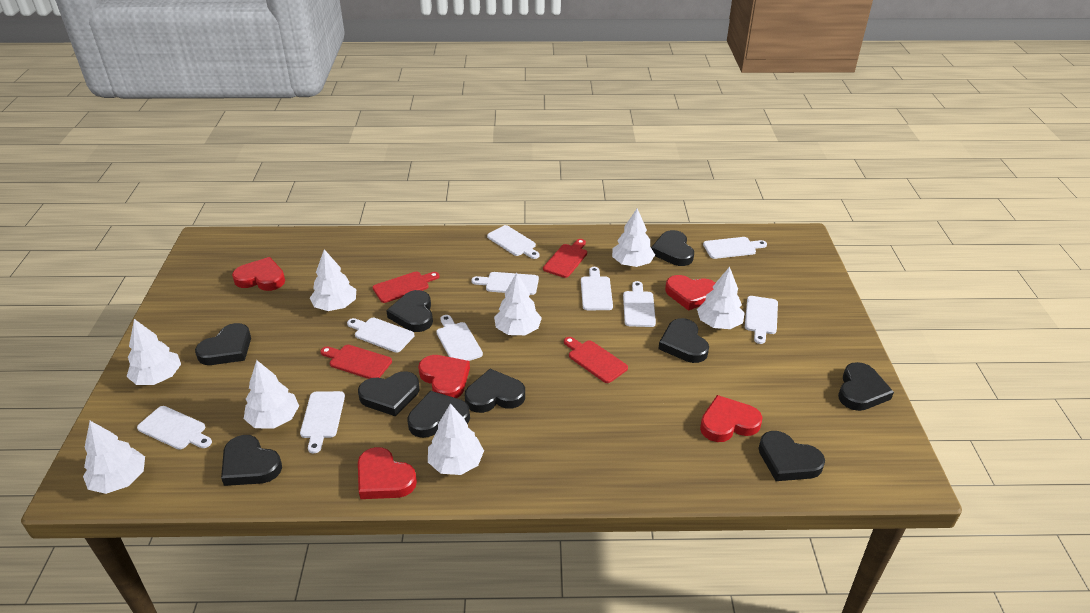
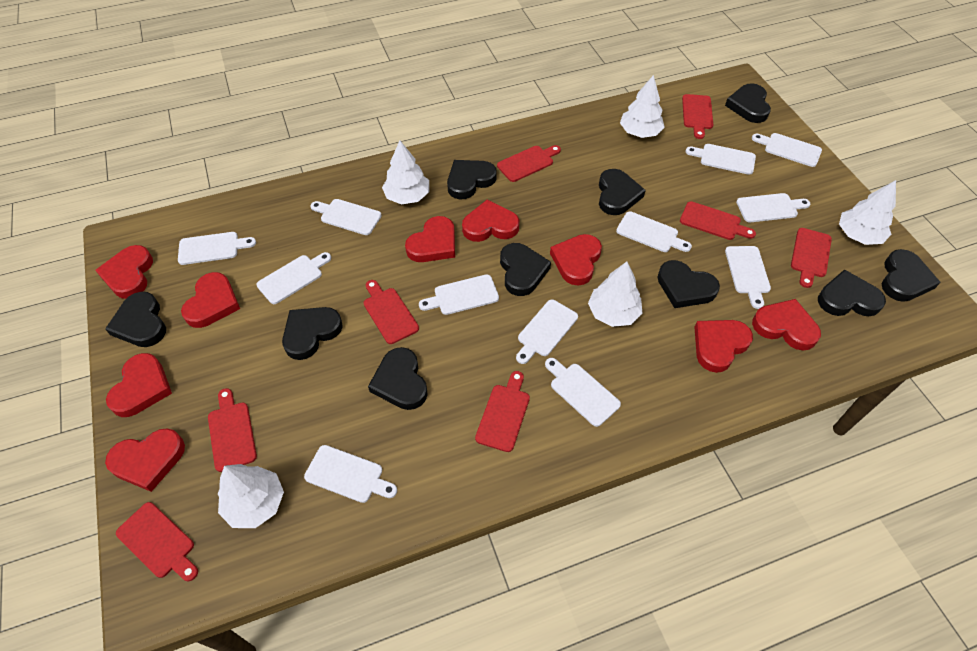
red cutting board: 4 -> 8
red heart: 5 -> 9
white cutting board: 10 -> 12
white tree: 8 -> 5

